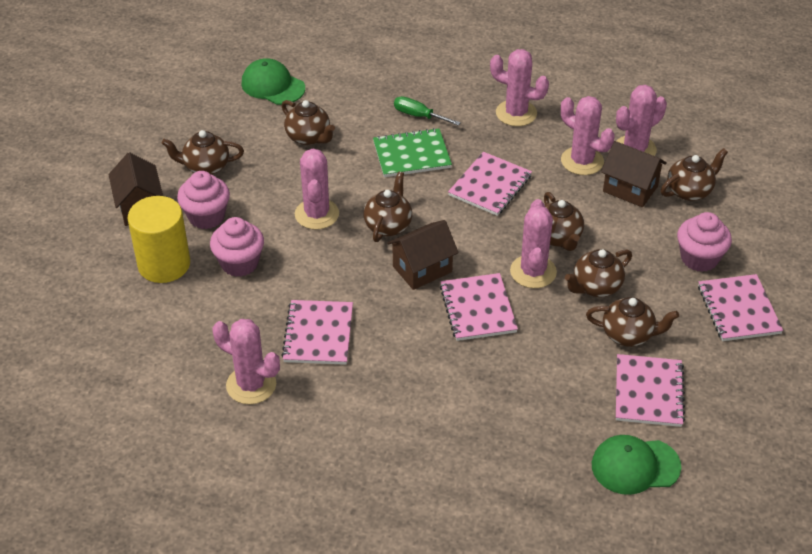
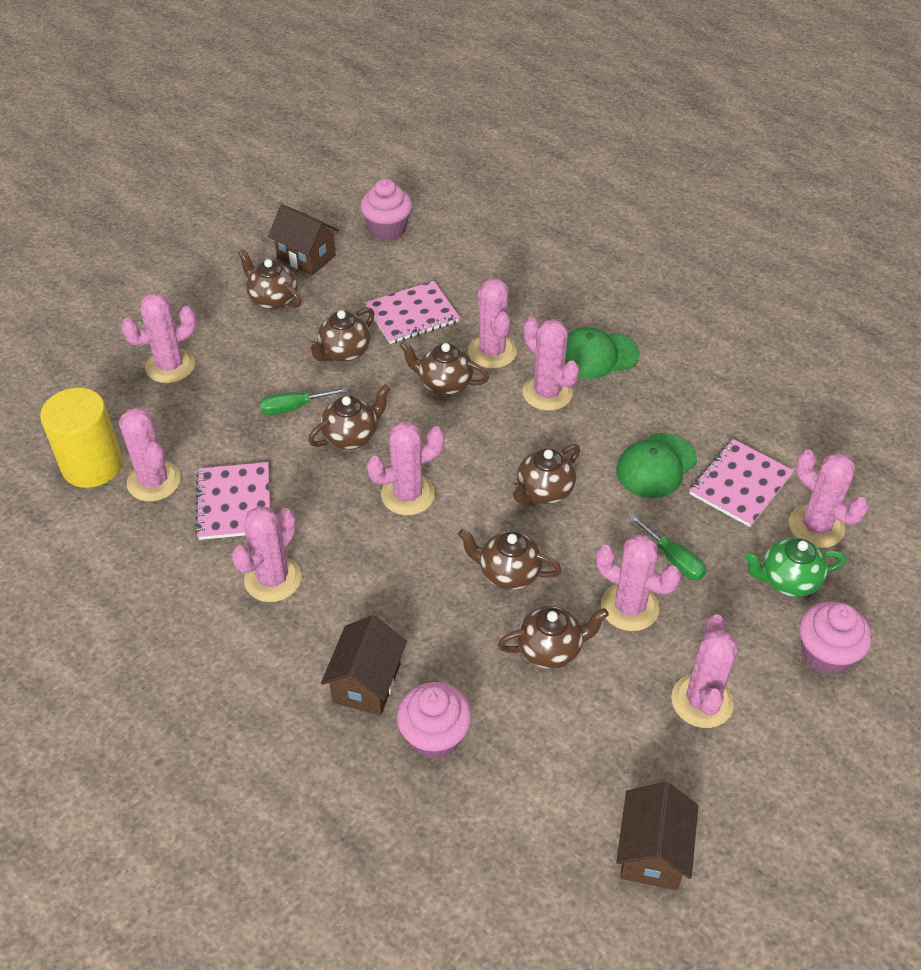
green notebook: 1 -> 0
green screwdriver: 1 -> 2
green teapot: 0 -> 1
pink cactus: 6 -> 9
pink notebook: 5 -> 3

